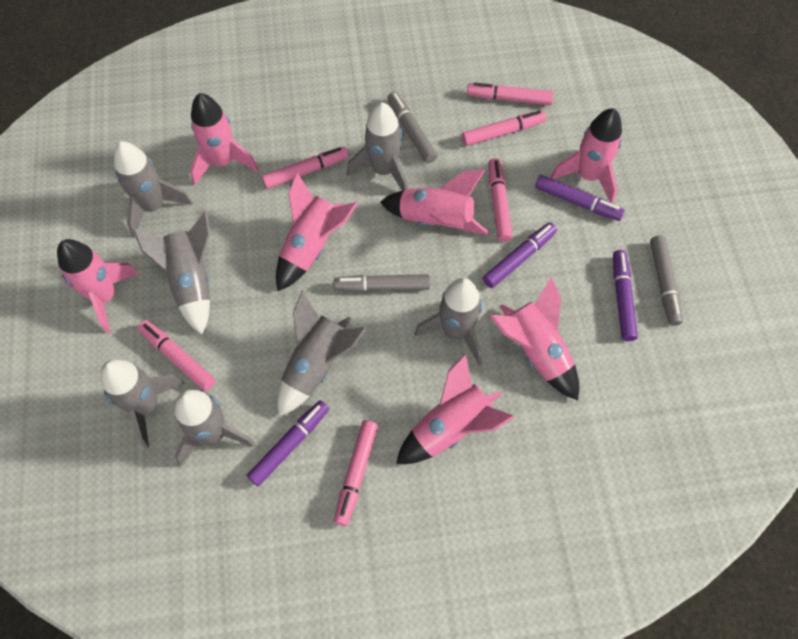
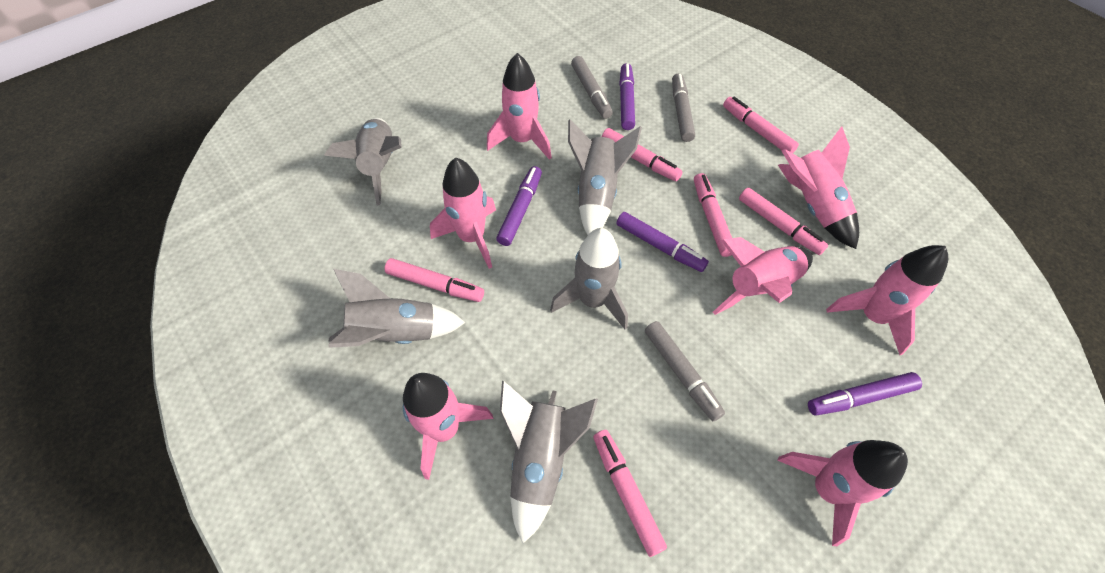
grey rocket: 7 -> 5

